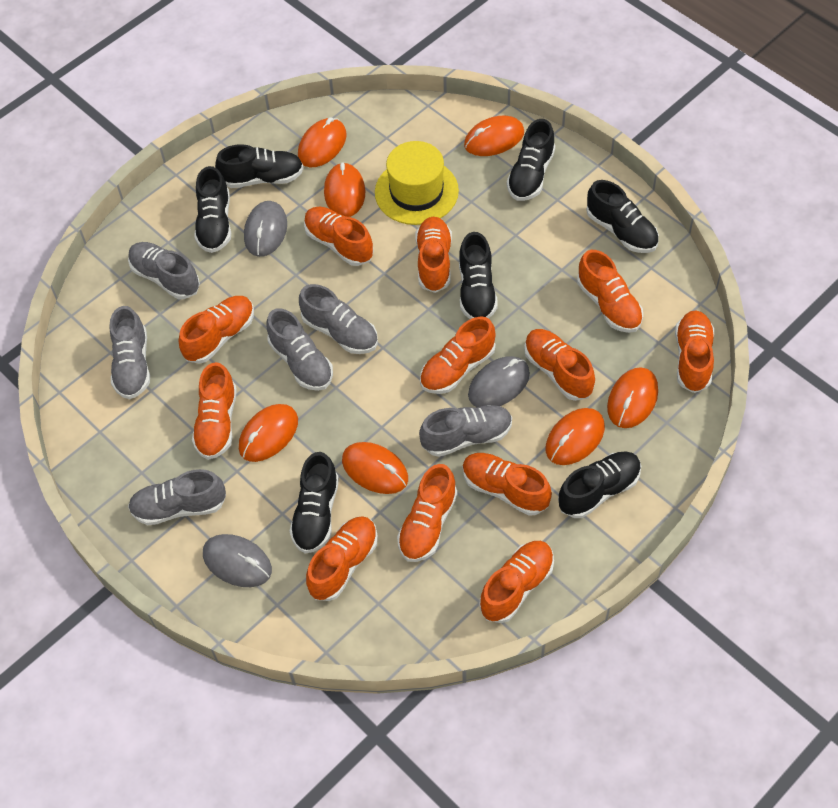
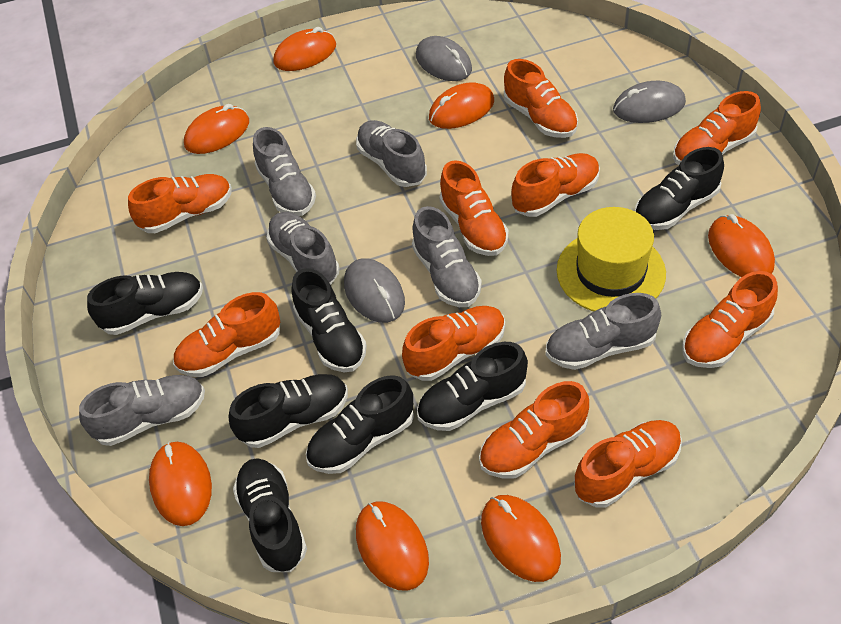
orange shoe: 12 -> 10

